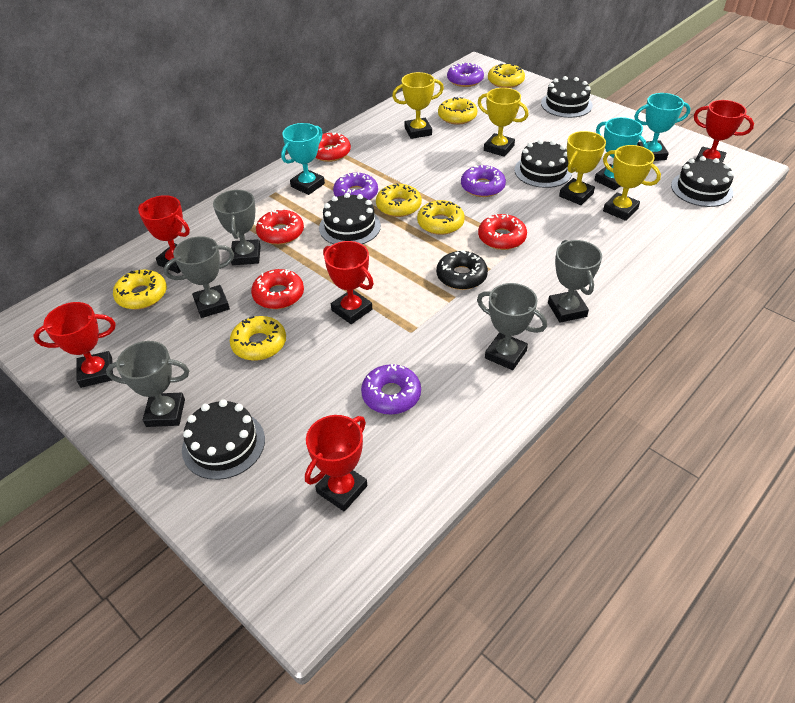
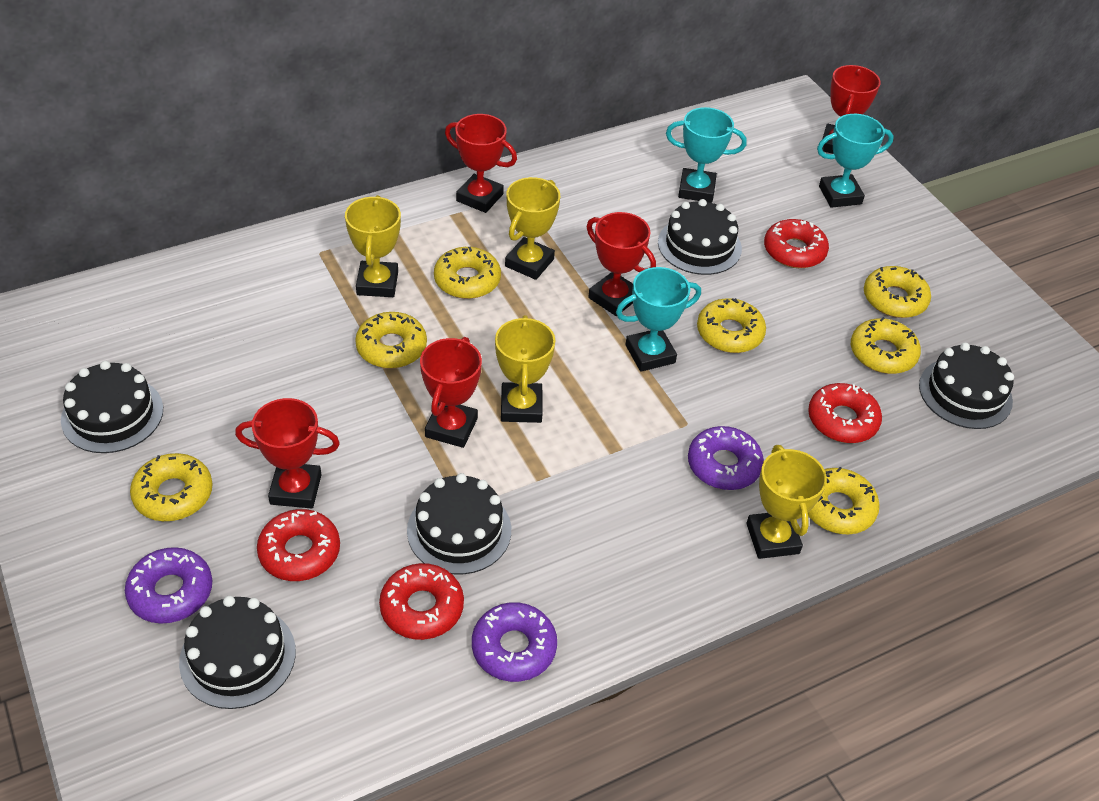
black donut: 1 -> 0
grey trophy: 5 -> 0
purple donut: 4 -> 3
yellow donut: 6 -> 7

